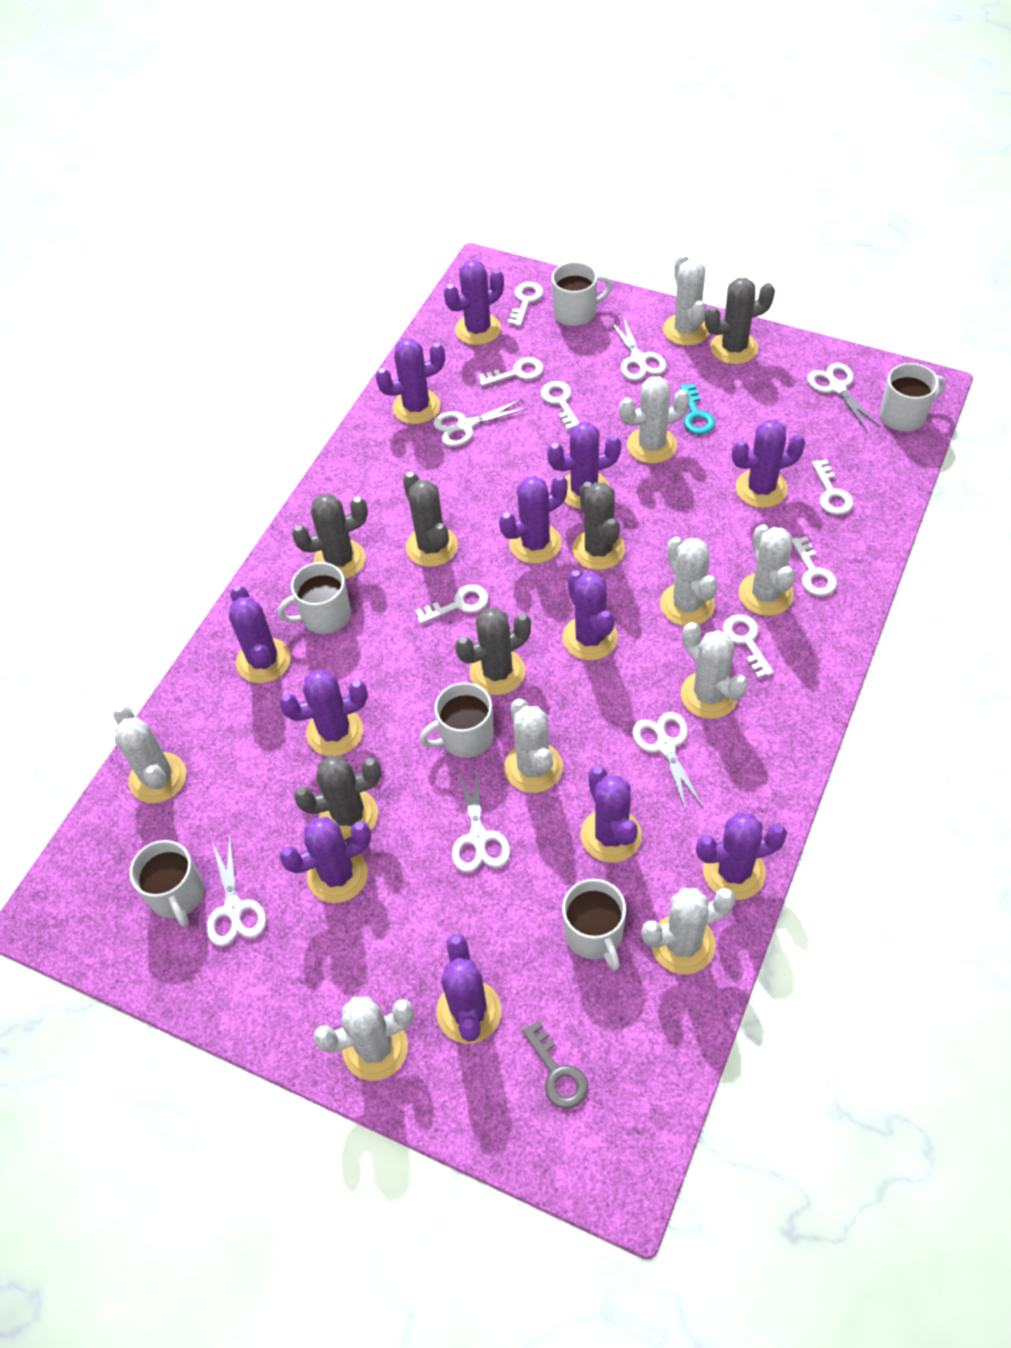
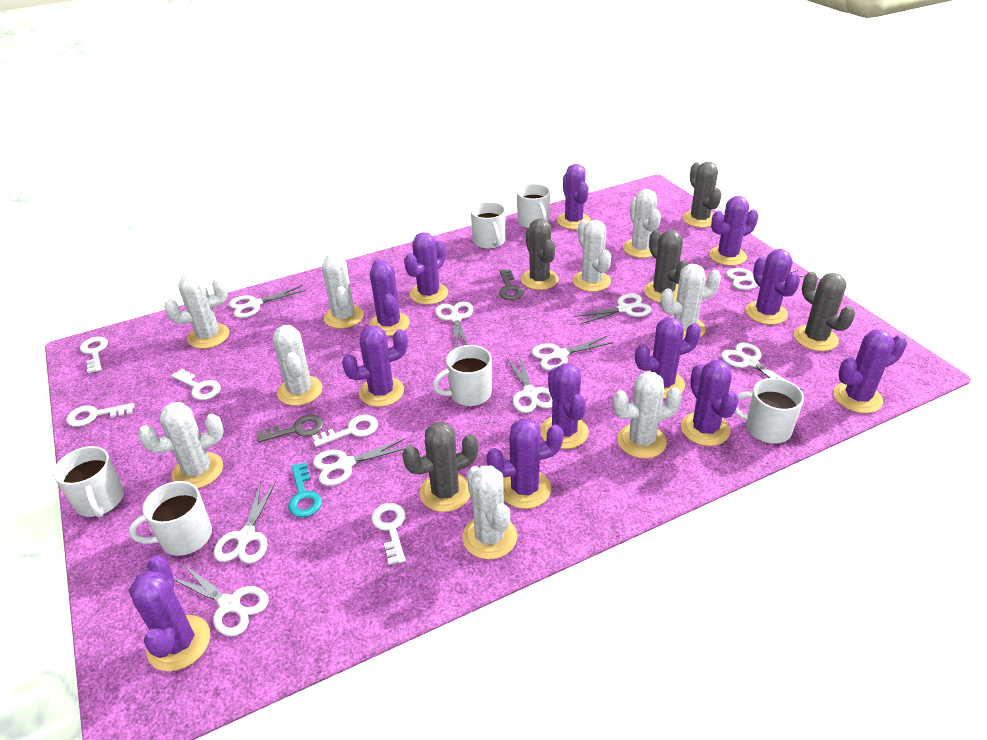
grey cactus: 6 -> 5
grey key: 1 -> 2
white key: 7 -> 5
white scissors: 6 -> 10

